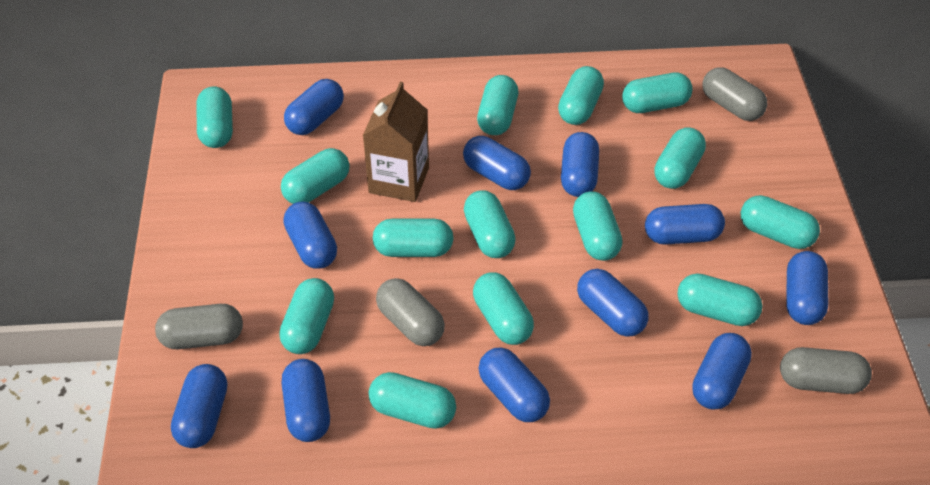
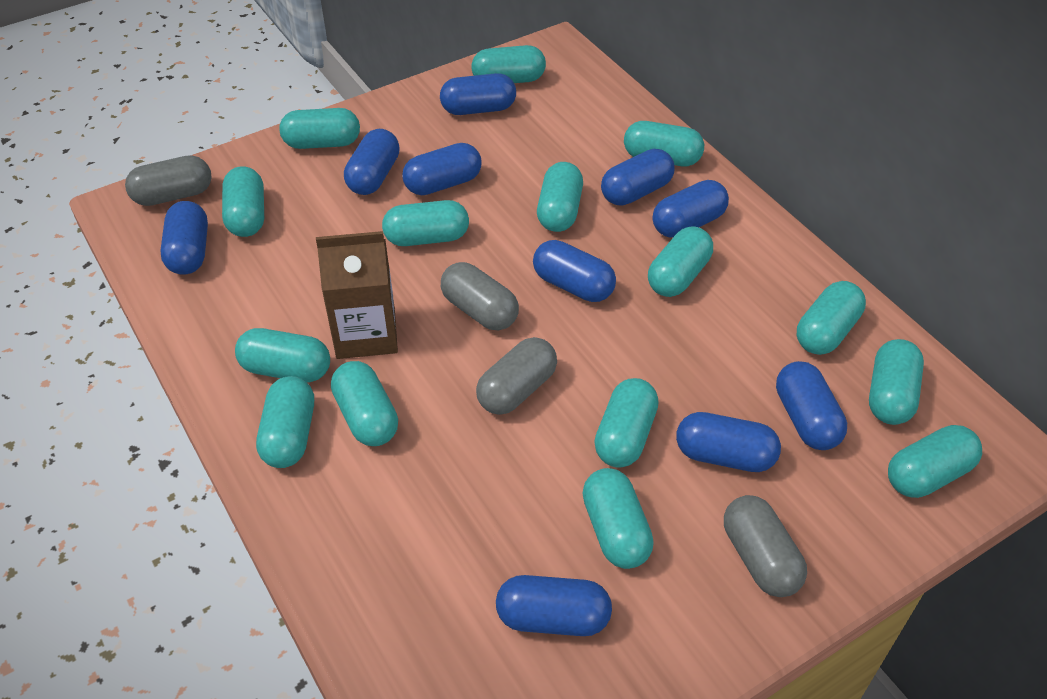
blue capsule: 11 -> 10
turquoise capsule: 14 -> 15

